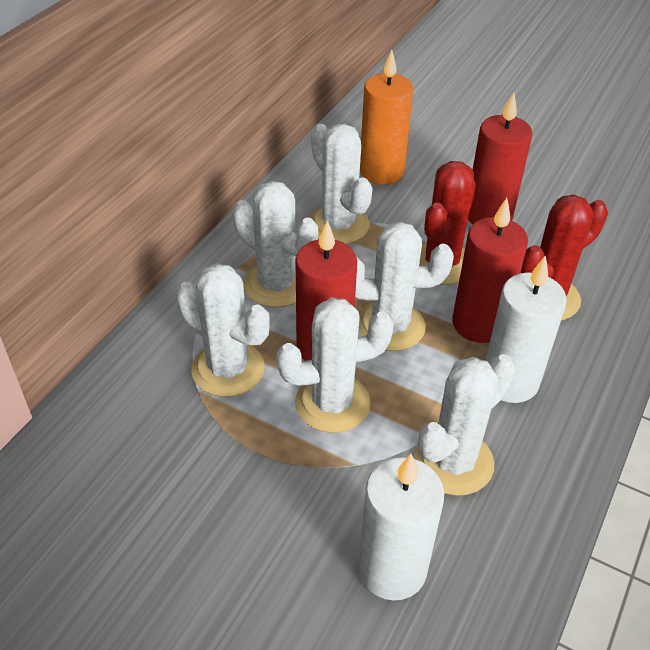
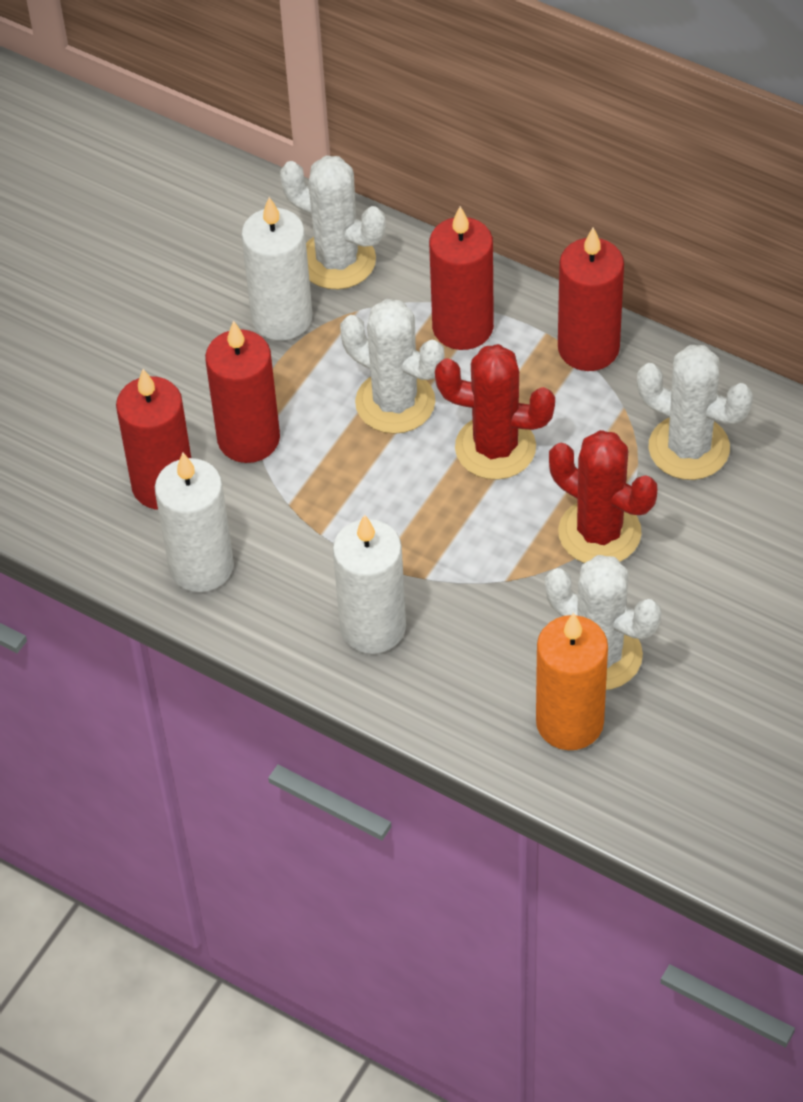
red candle: 3 -> 4
white cactus: 6 -> 4
white candle: 2 -> 3

